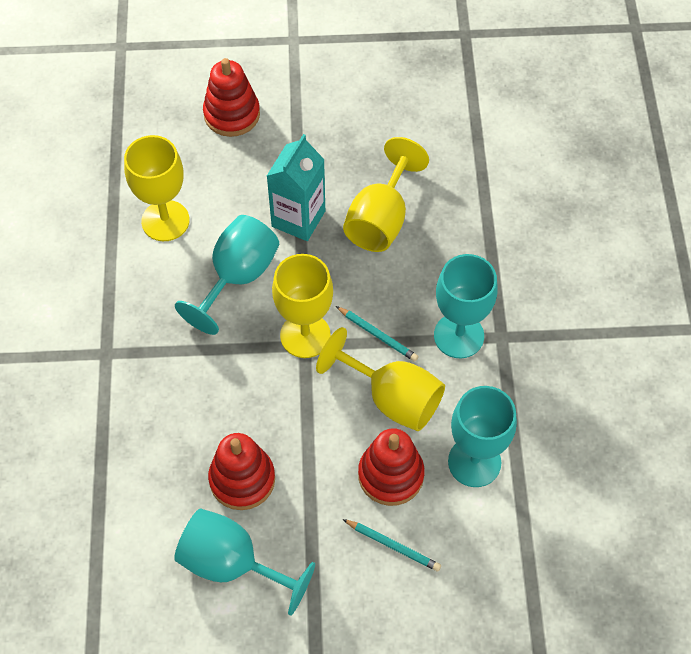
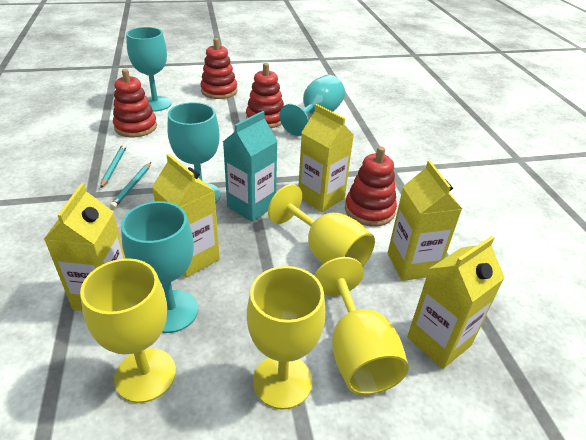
red stacking toy: 3 -> 4
yellow carton: 0 -> 5

